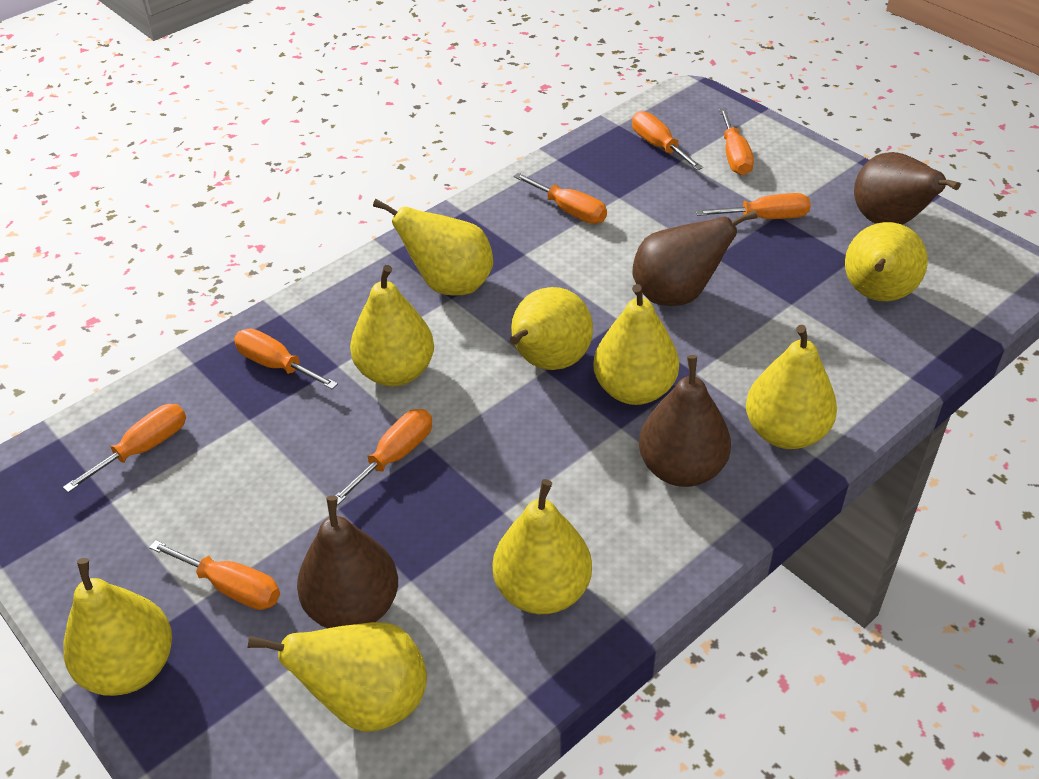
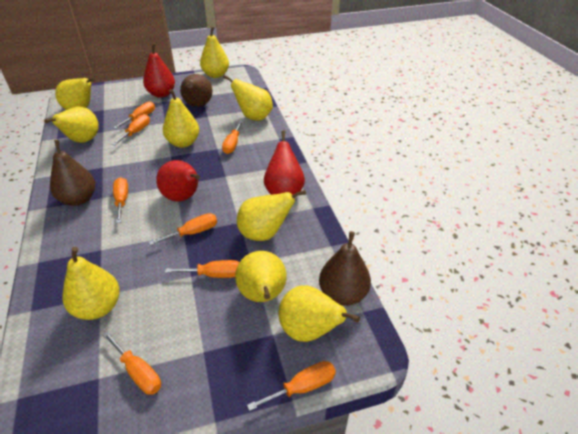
brown pear: 4 -> 3
red pear: 0 -> 3

